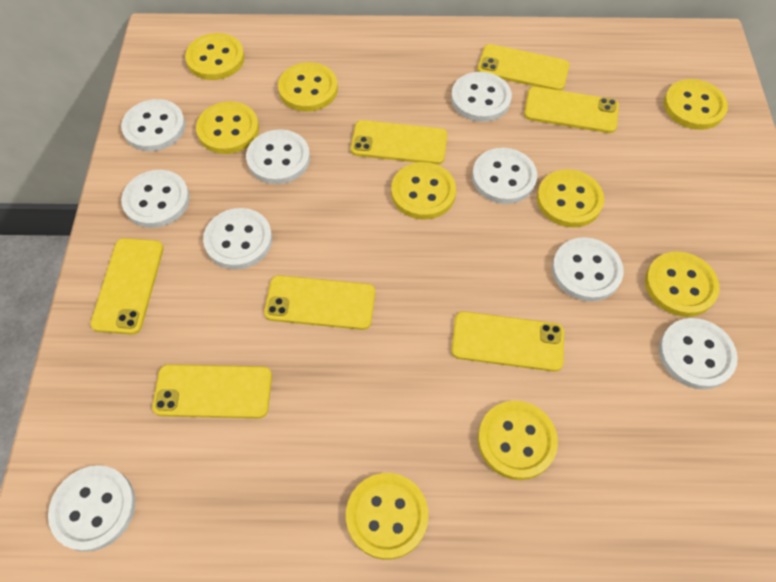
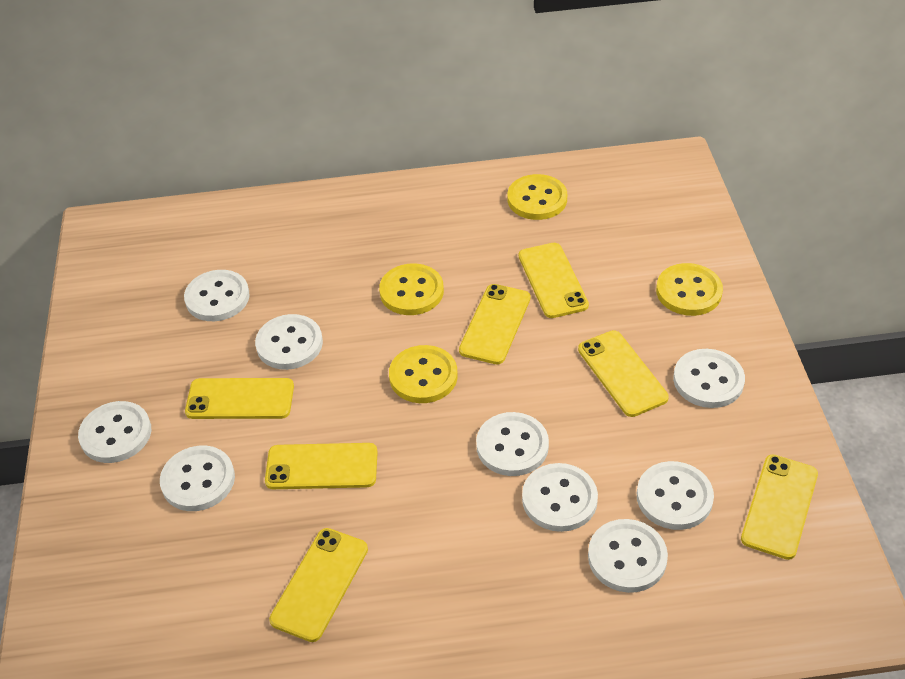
yellow button: 9 -> 4

